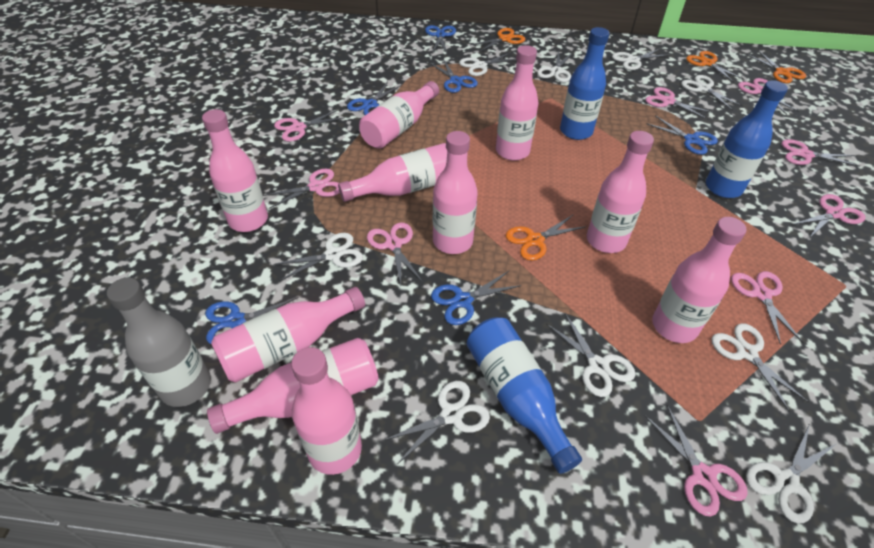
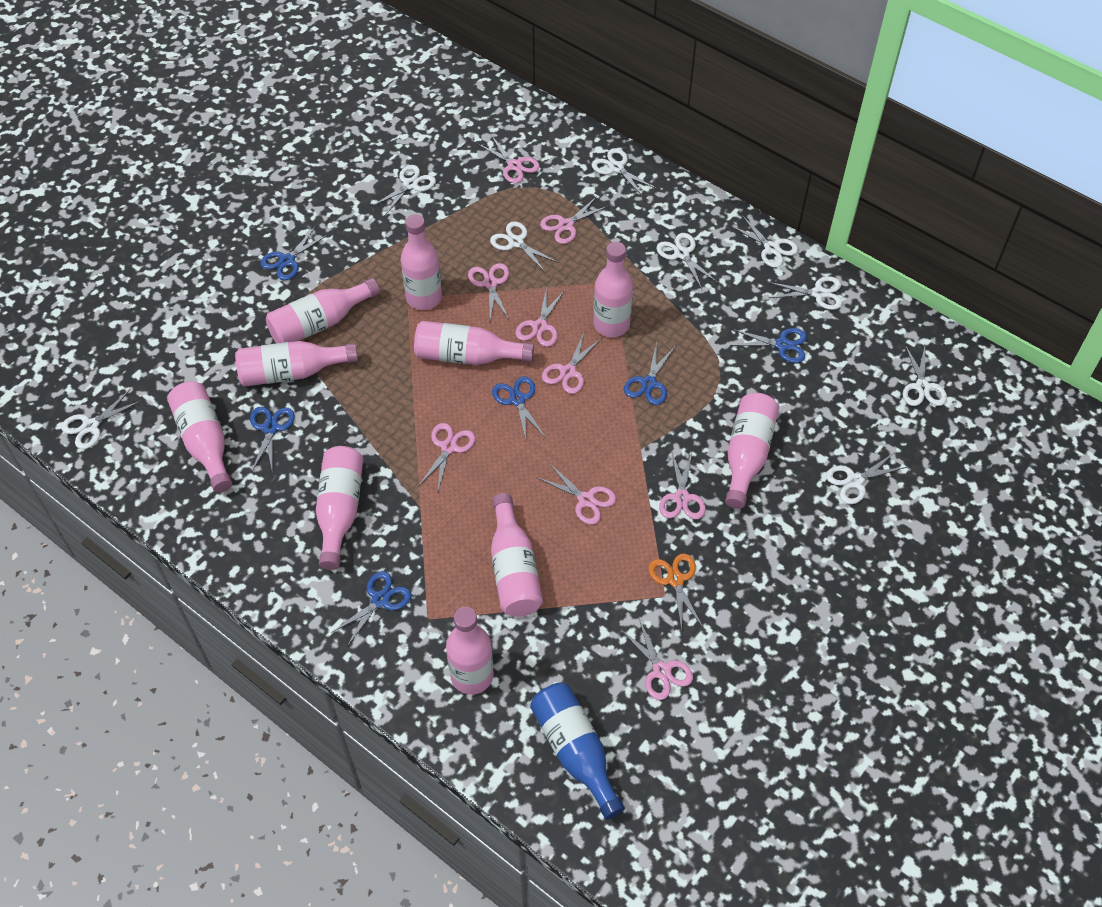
blue bottle: 3 -> 1
grey bottle: 1 -> 0
orange scissors: 4 -> 1

